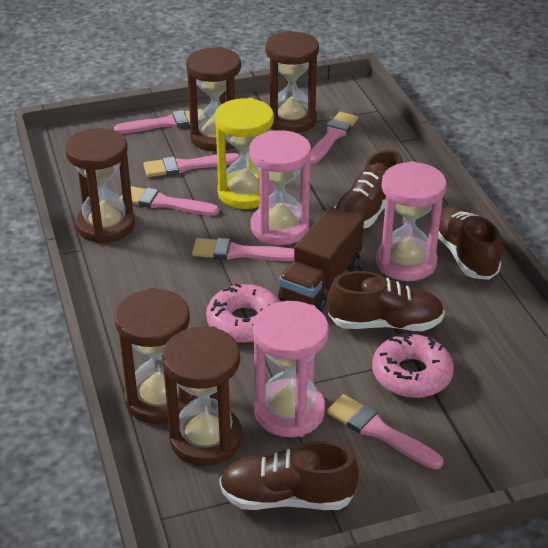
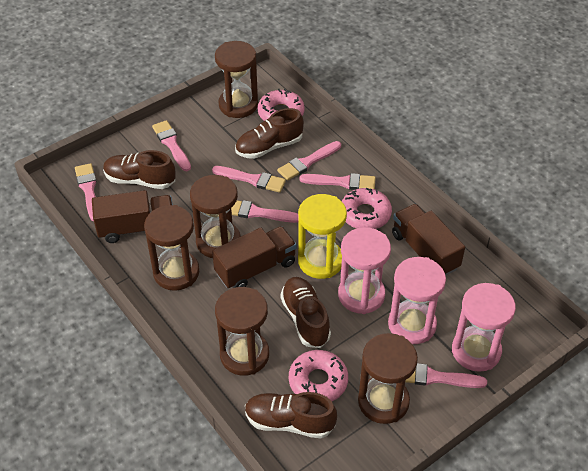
brown truck: 1 -> 3
pink brush: 6 -> 7
pink donut: 2 -> 3

